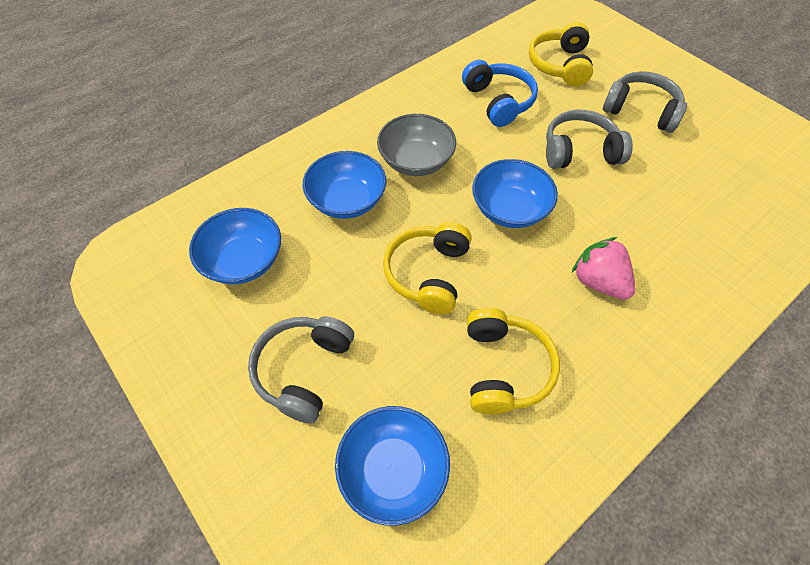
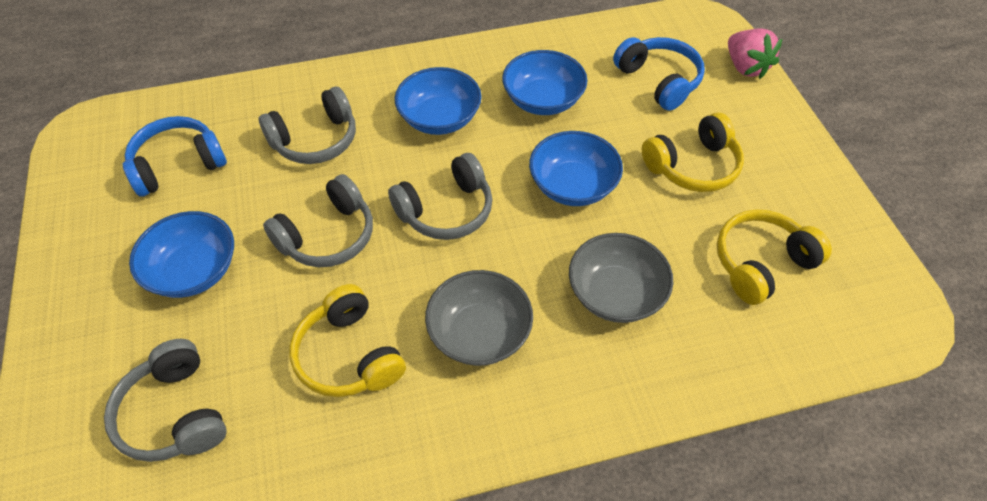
blue headphones: 1 -> 2
grey bowl: 1 -> 2
grey headphones: 3 -> 4

